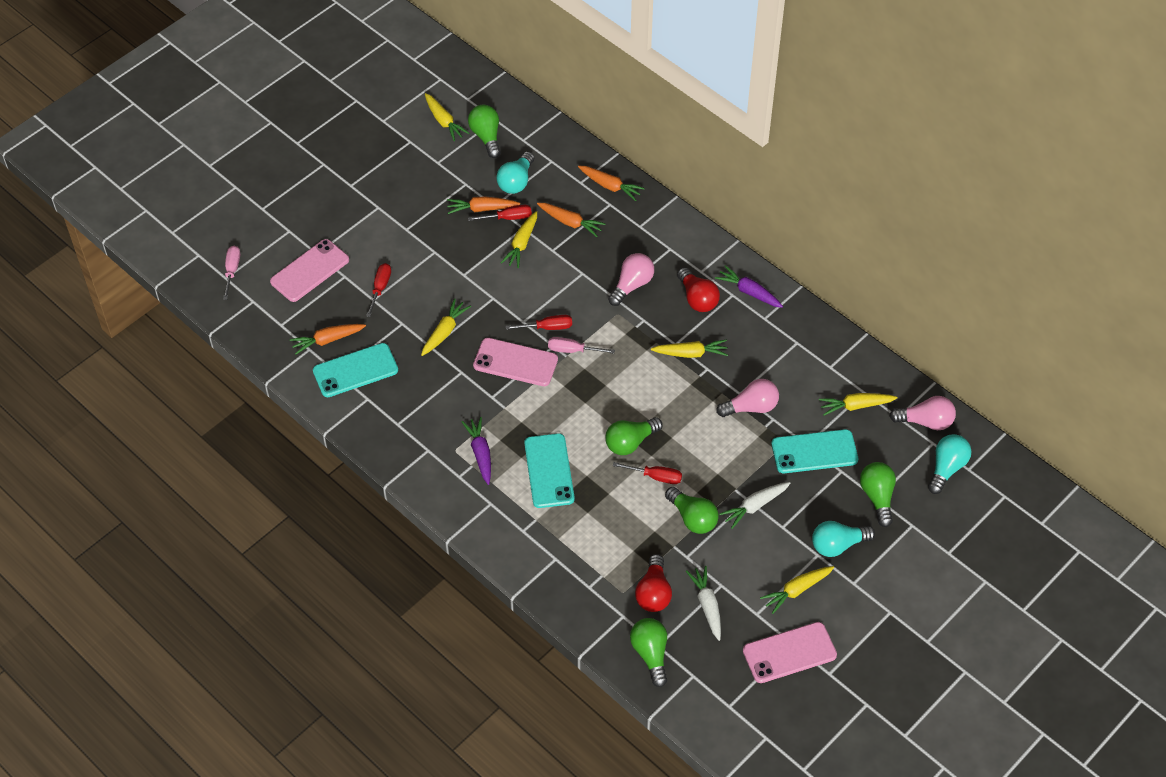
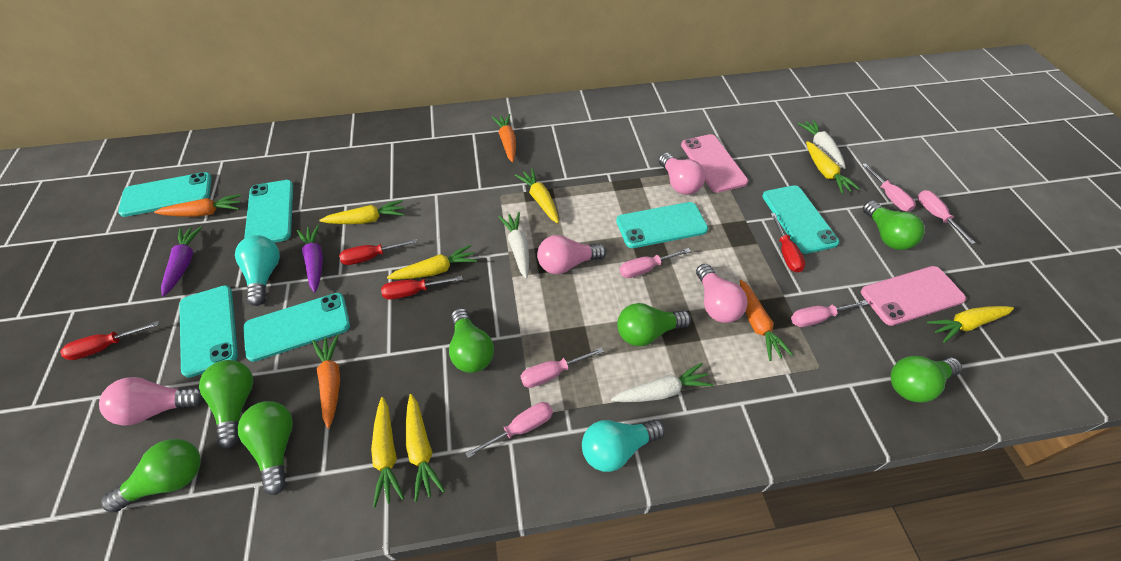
green light bulb: 5 -> 7
pink light bulb: 3 -> 4
pink phone: 3 -> 2
pink screwdriver: 2 -> 6
red light bulb: 2 -> 0
turquoise light bulb: 3 -> 2
turquoise phone: 3 -> 6
white carrot: 2 -> 3
yellow carrot: 6 -> 7

